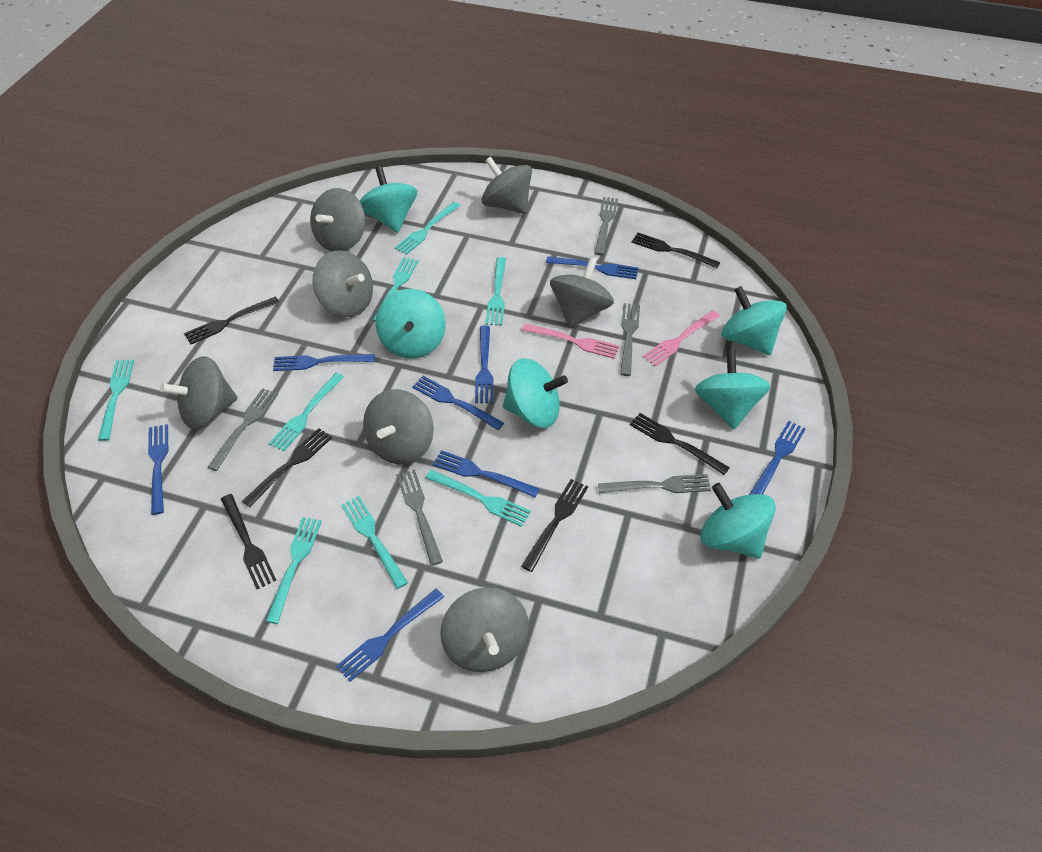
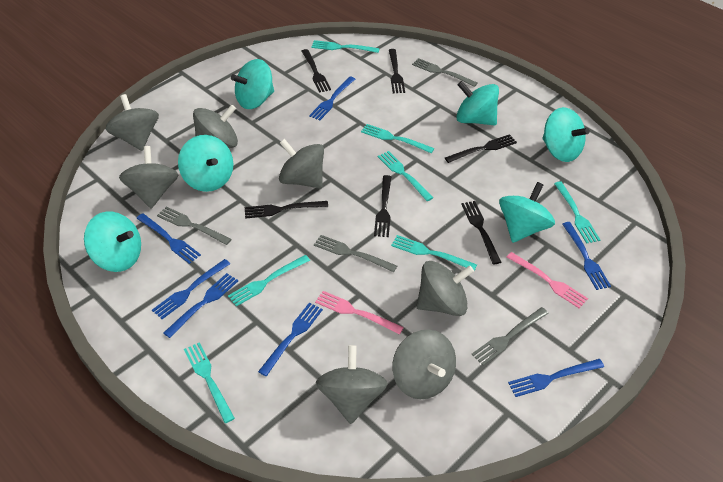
blue fork: 8 -> 7
grey fork: 5 -> 4
turquoise fork: 8 -> 7

